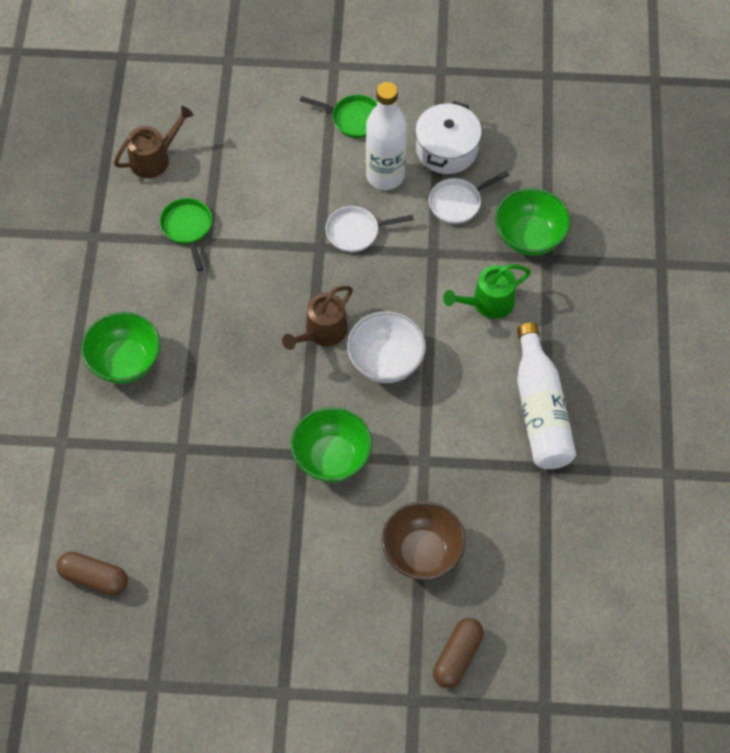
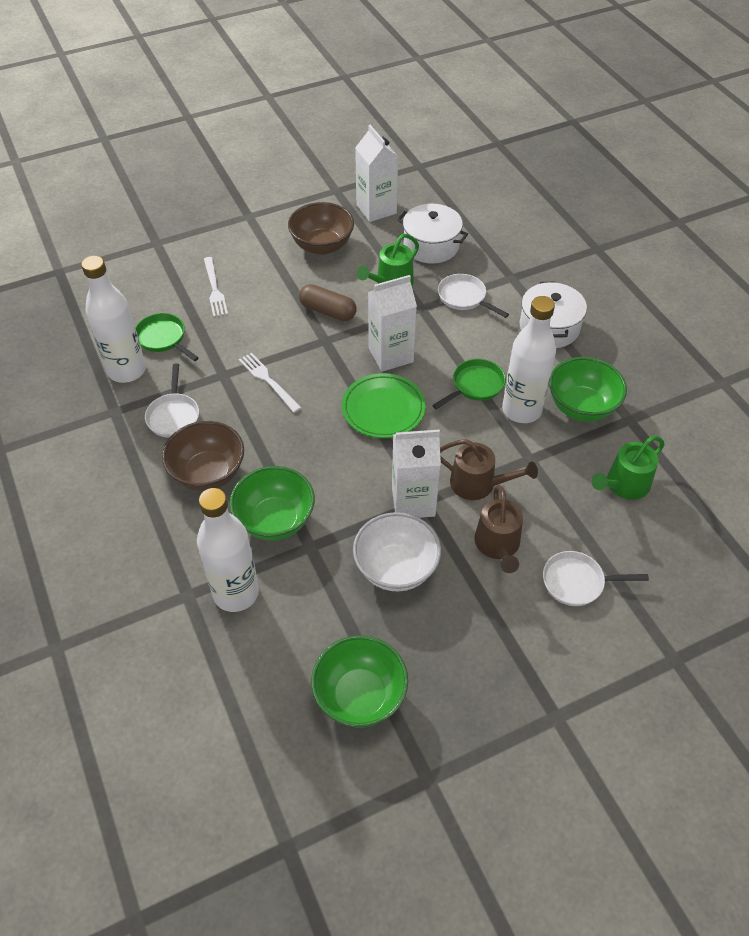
brown bowl: 1 -> 2
brown capsule: 2 -> 1
green plate: 0 -> 1
green watering can: 1 -> 2
white bottle: 2 -> 3
white carton: 0 -> 3
white fork: 0 -> 2
white pan: 2 -> 3
white pot: 1 -> 2

